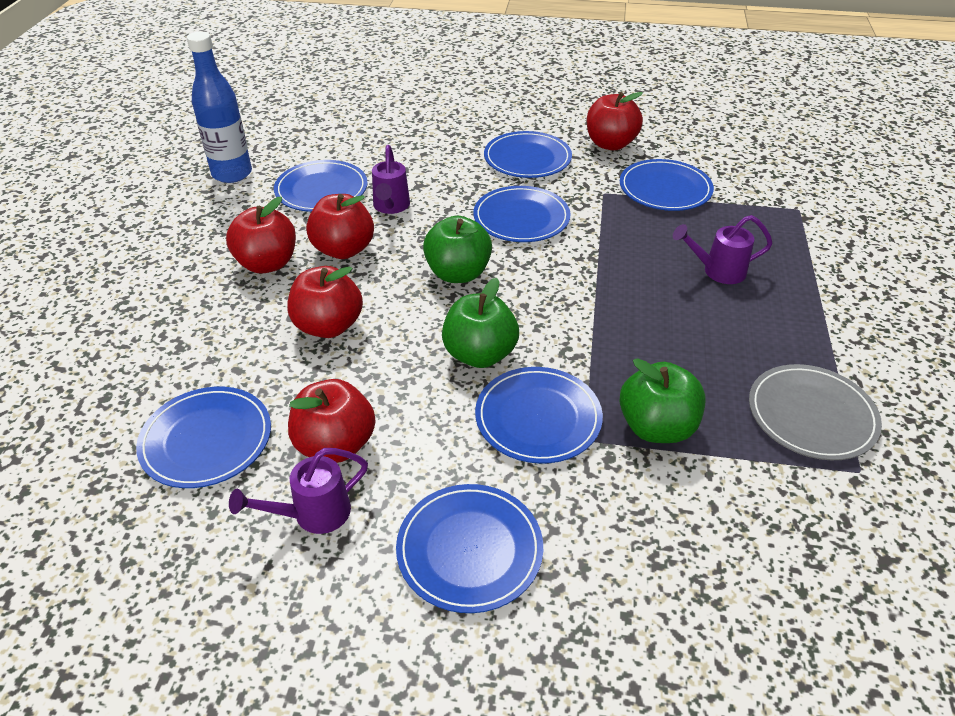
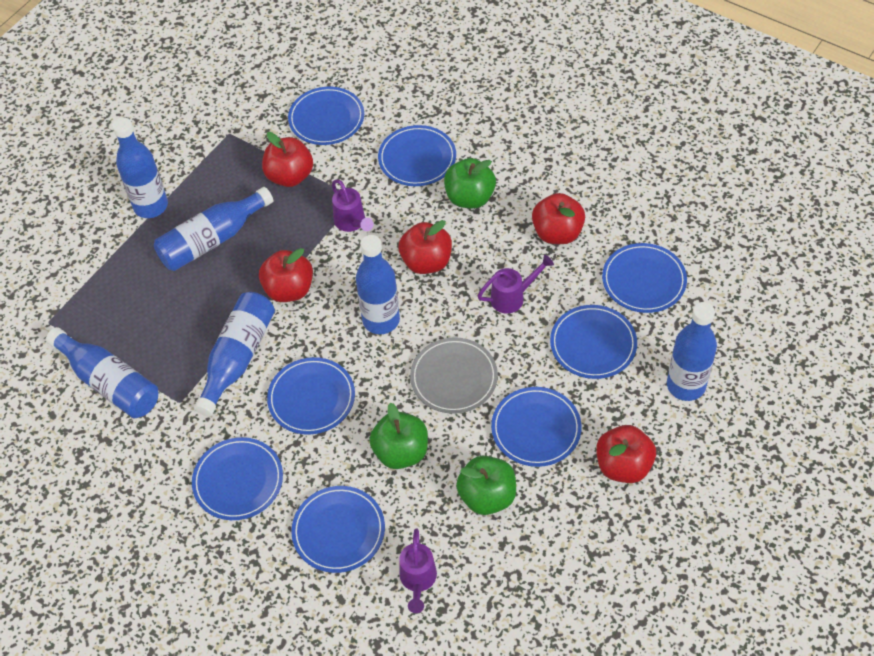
blue bottle: 1 -> 6
blue plate: 7 -> 8

